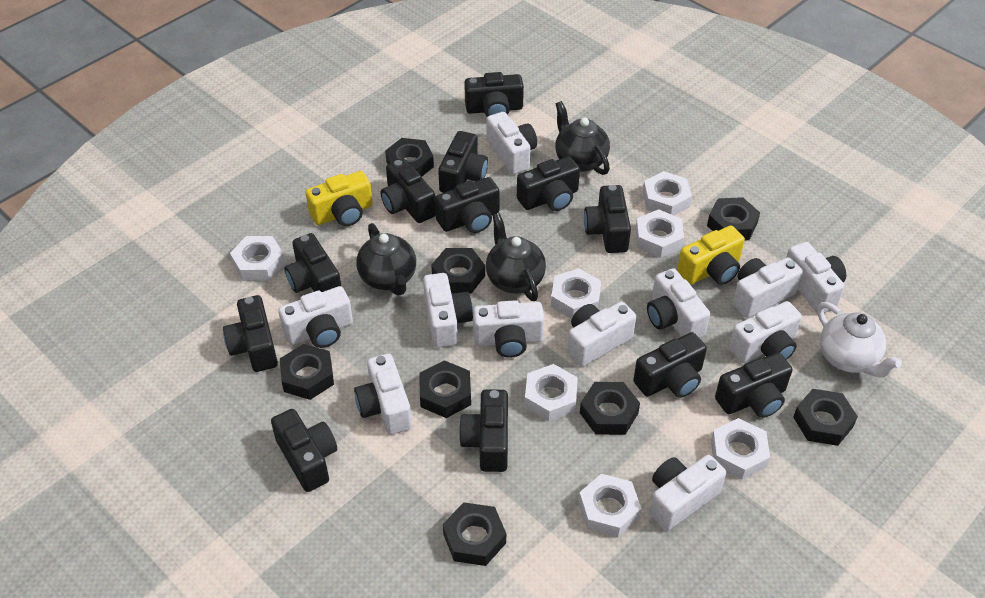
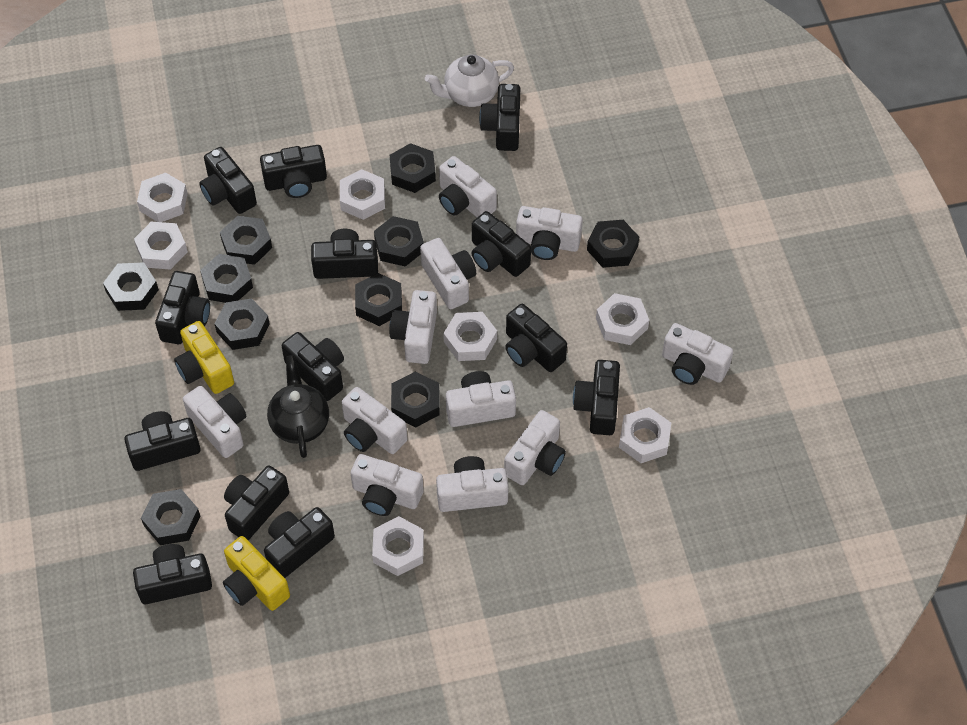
black camera: 12 -> 13
black nut: 8 -> 10
black teapot: 3 -> 1

